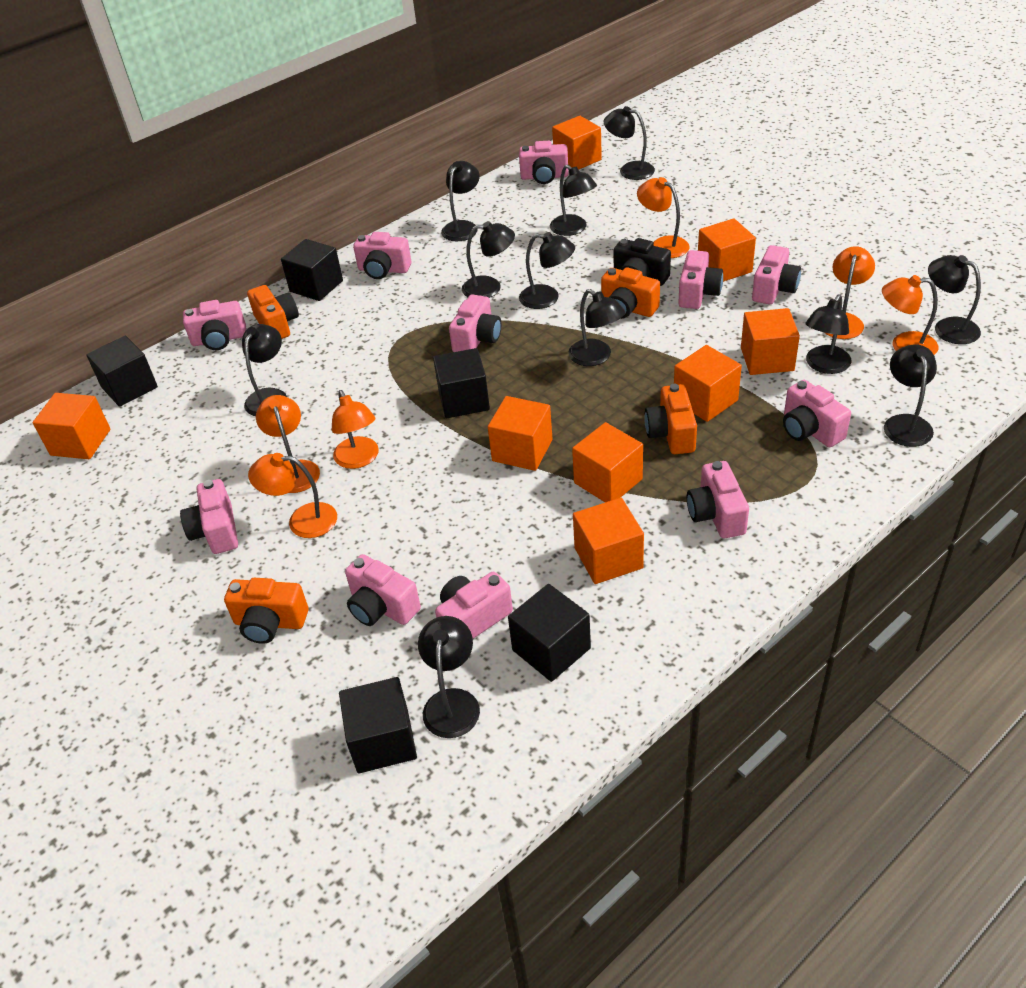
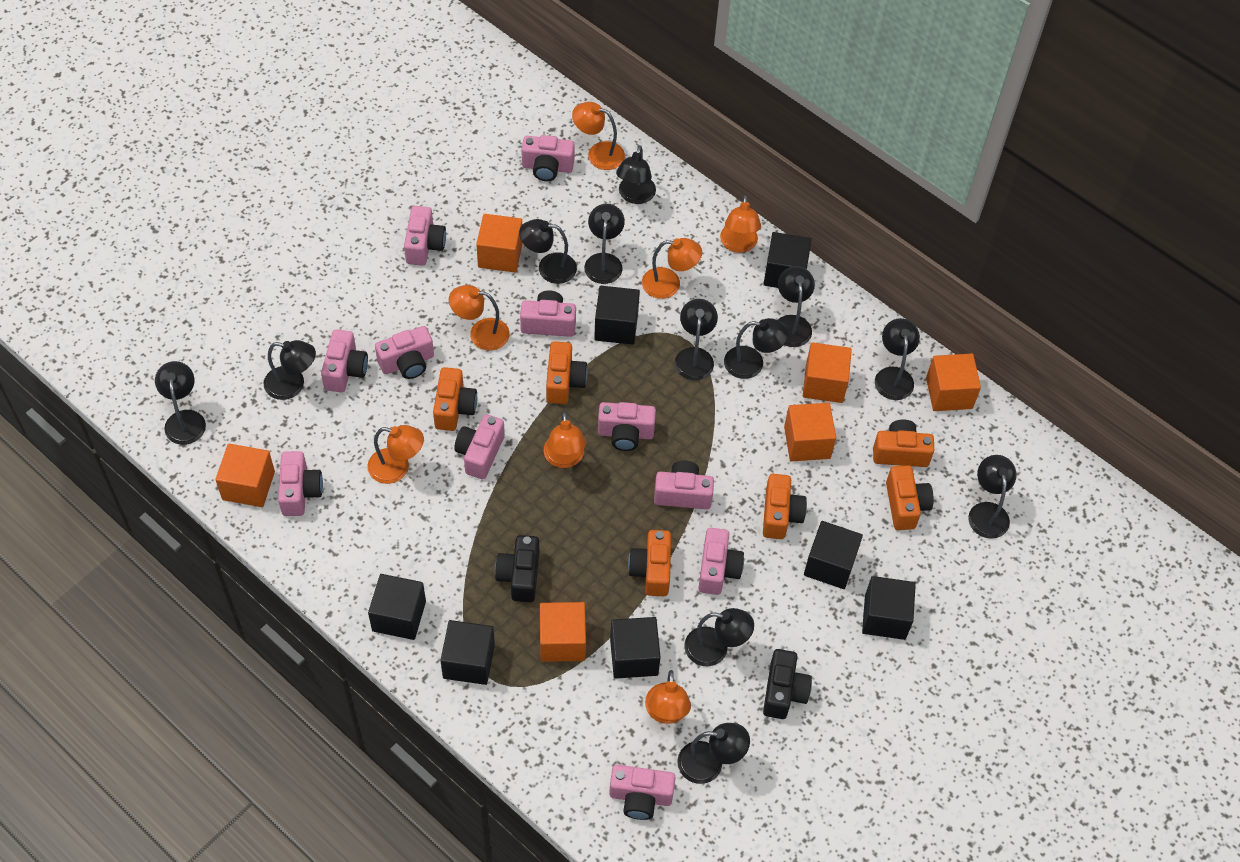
black camera: 1 -> 2
black cube: 5 -> 7
black lamp: 11 -> 12
orange camera: 4 -> 6
orange cube: 8 -> 6
orange lamp: 6 -> 7

